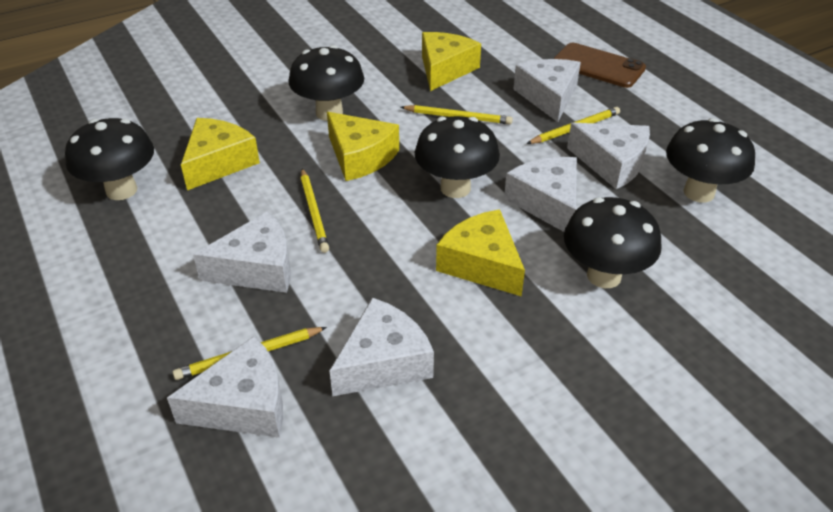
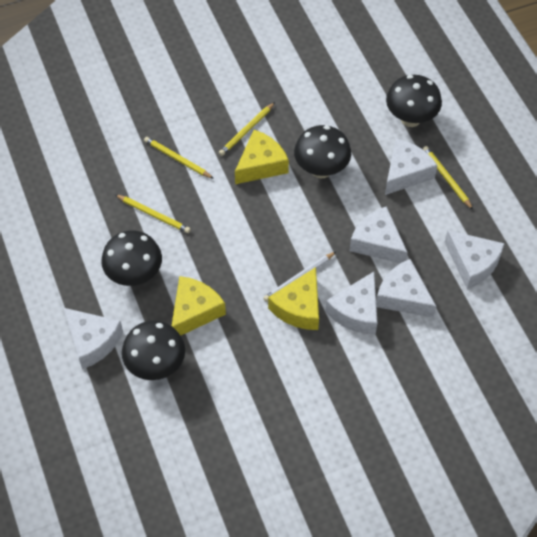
black mushroom: 5 -> 4
brown phone: 1 -> 0
white pencil: 0 -> 1
yellow cheese: 4 -> 3

